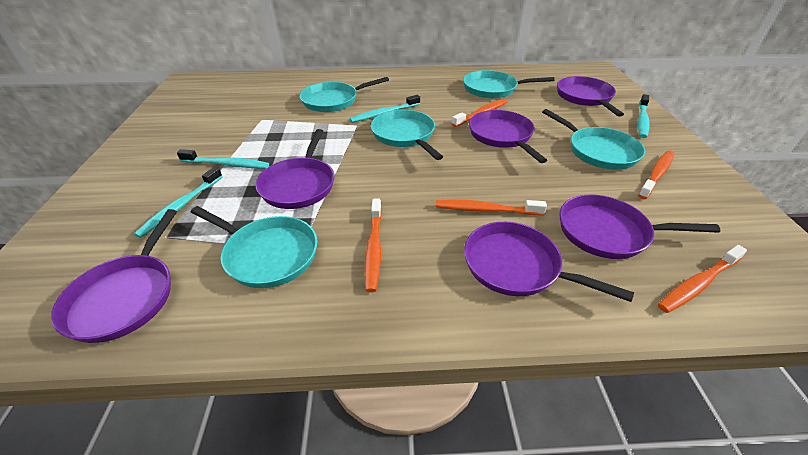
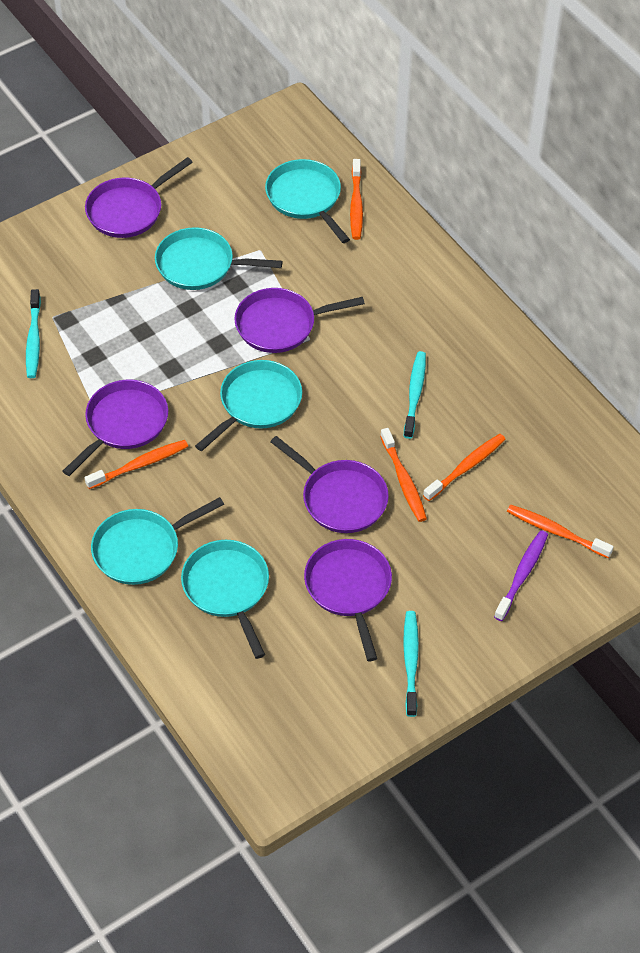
purple pan: 6 -> 5
purple toothbrush: 0 -> 1
turquoise toothbrush: 4 -> 3

